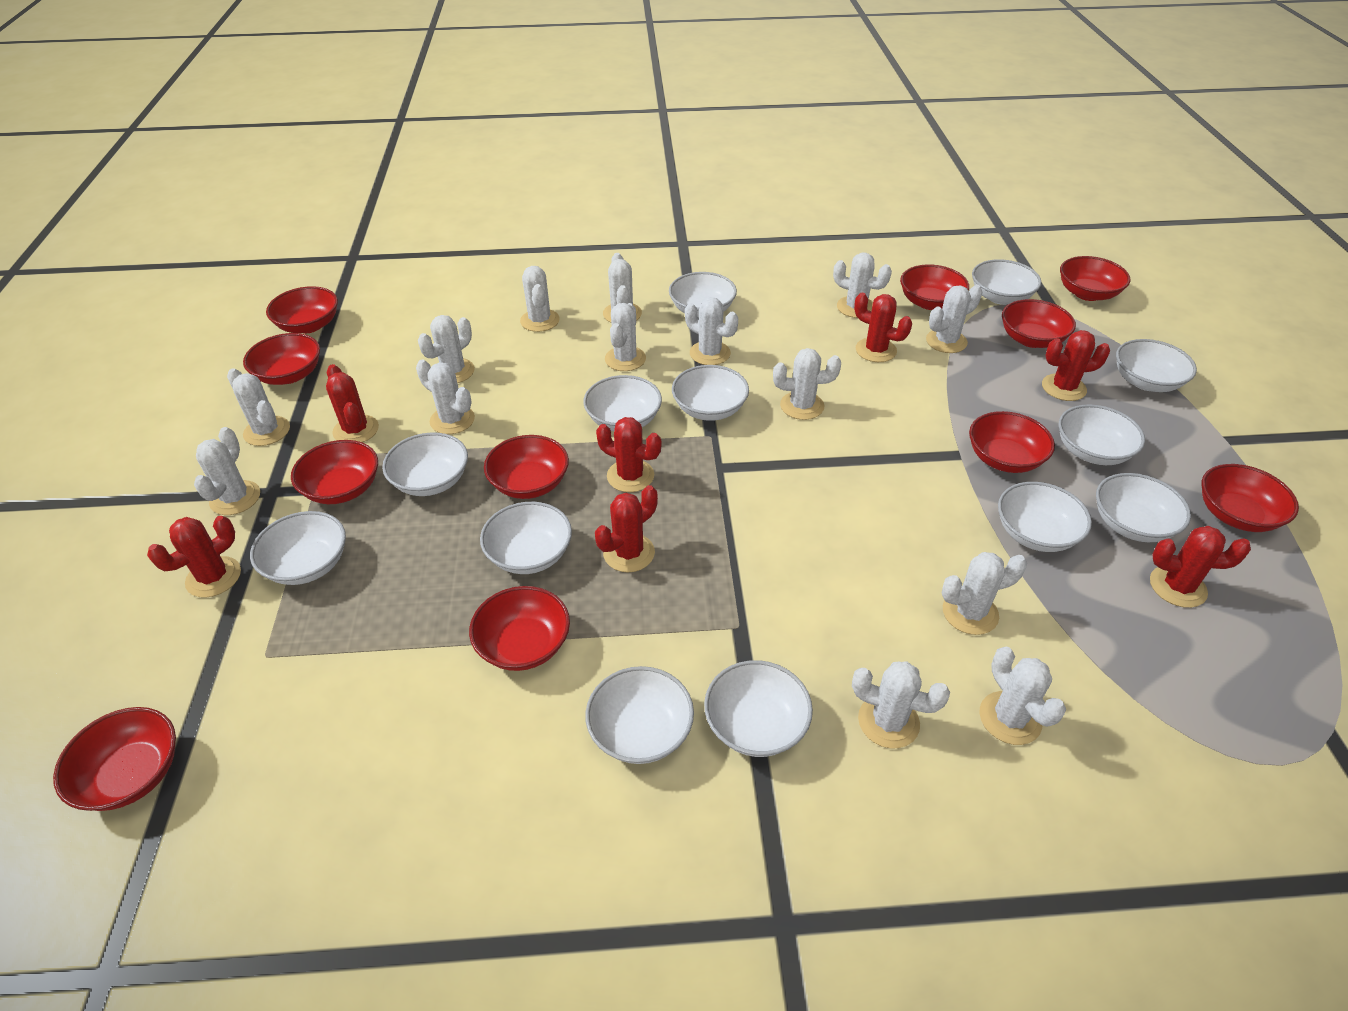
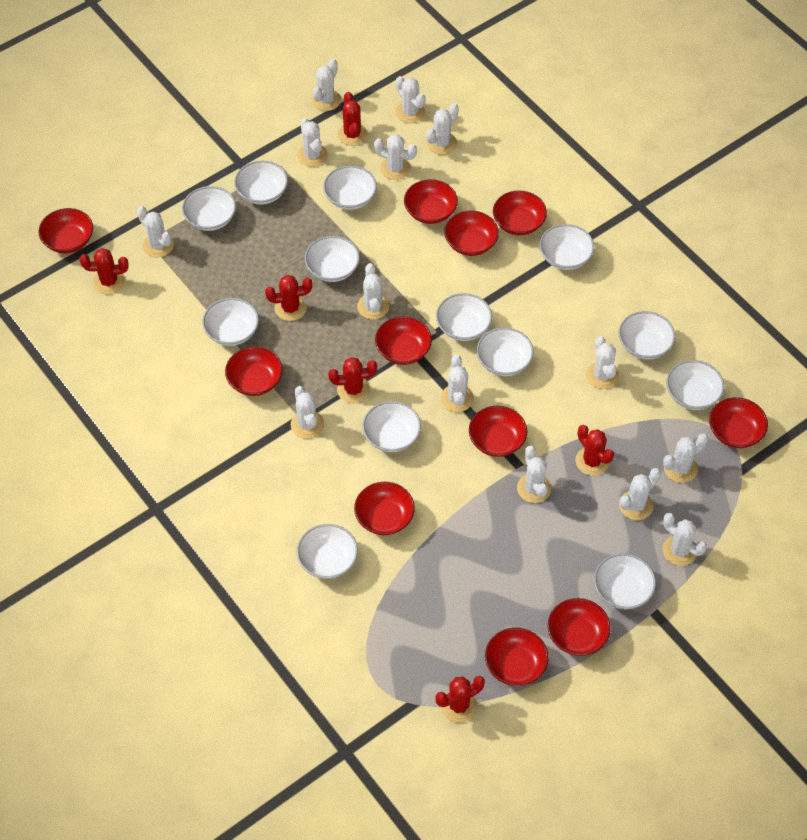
red cactus: 7 -> 6

